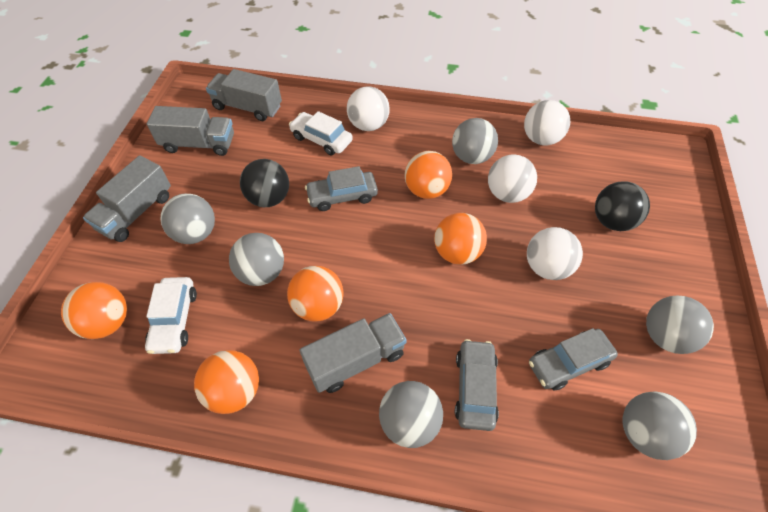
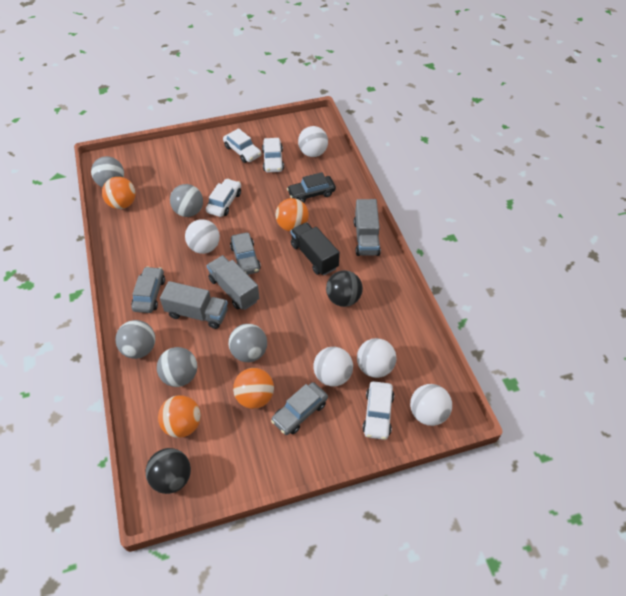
black car: 0 -> 1
black truck: 0 -> 1
grey ball: 6 -> 5
grey truck: 4 -> 3
orange ball: 5 -> 4
white ball: 4 -> 5
white car: 2 -> 4

